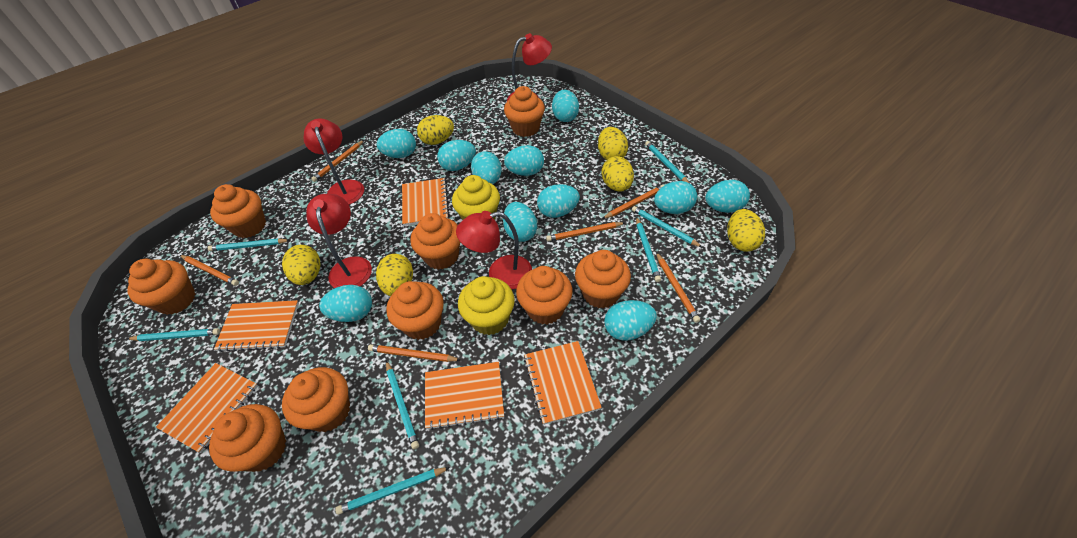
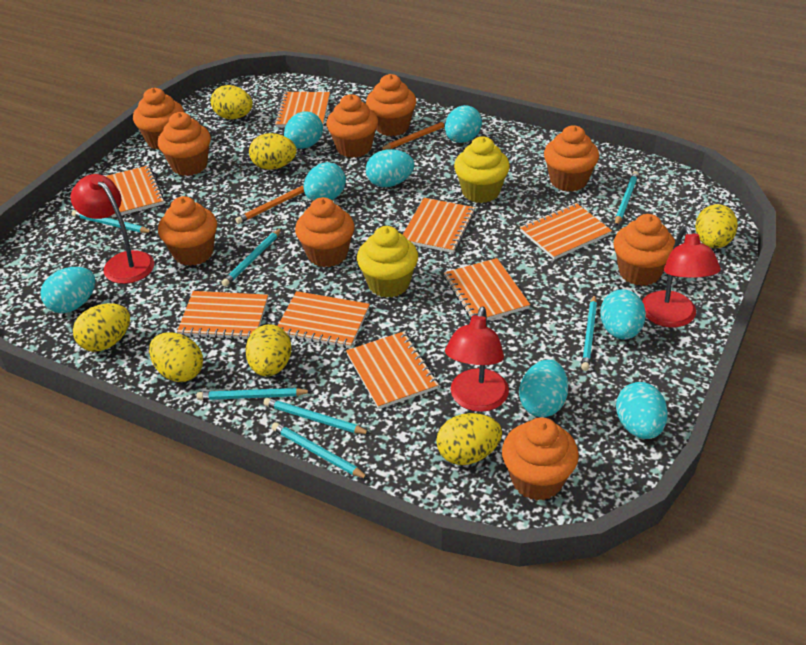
orange notebook: 5 -> 8
orange pencil: 6 -> 2
red lamp: 4 -> 3
turquoise egg: 11 -> 8
yellow egg: 6 -> 7

